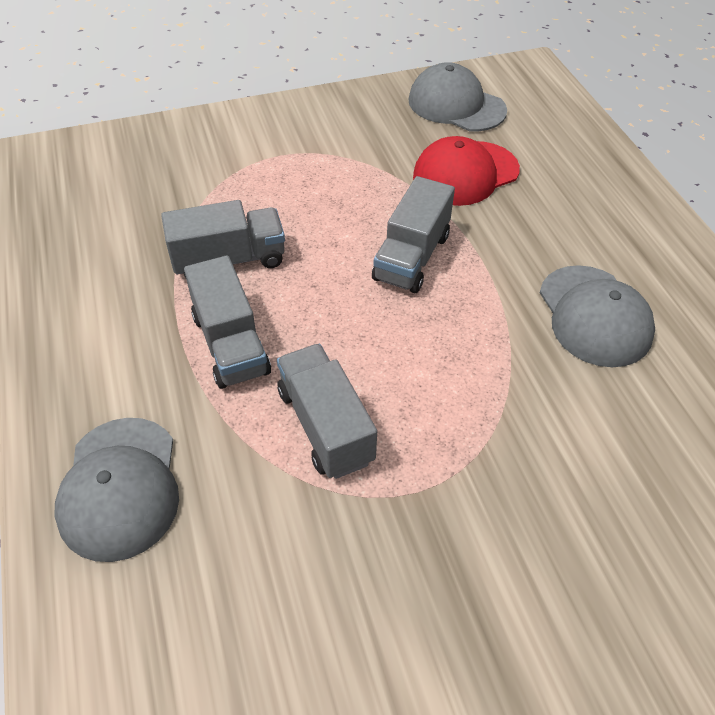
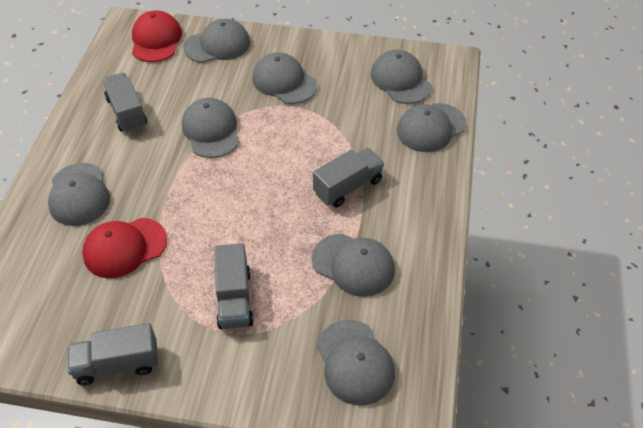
grey cap: 3 -> 8
red cap: 1 -> 2

